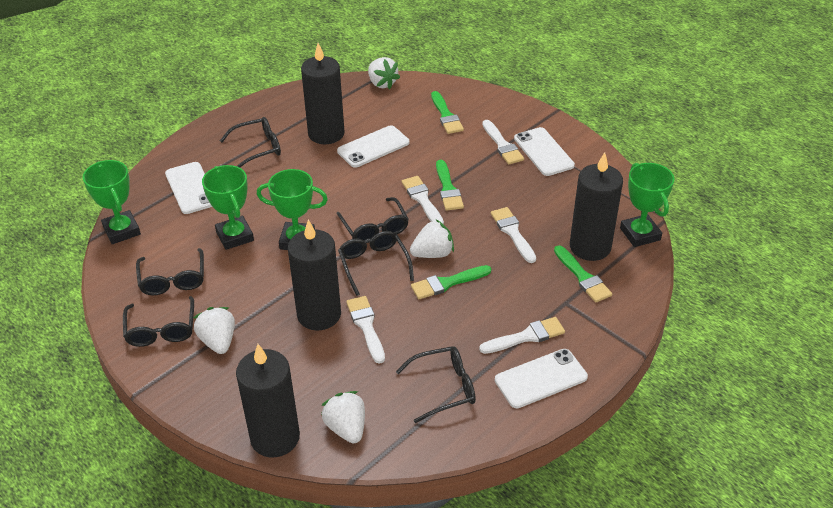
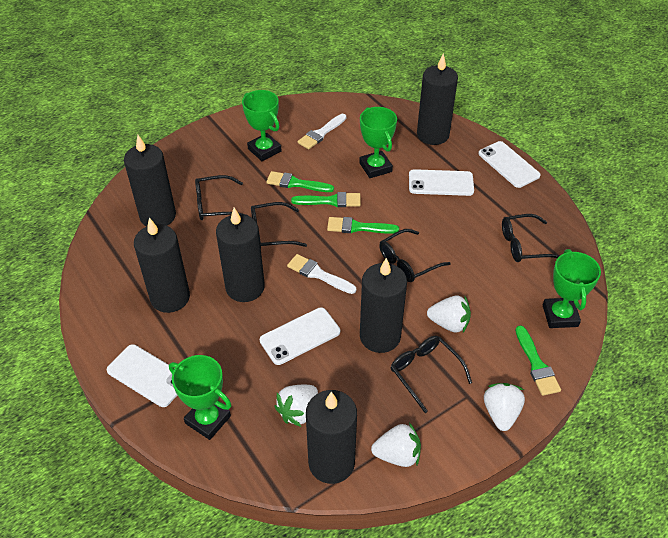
black candle: 4 -> 6
black glasses: 6 -> 5
white brush: 5 -> 2

